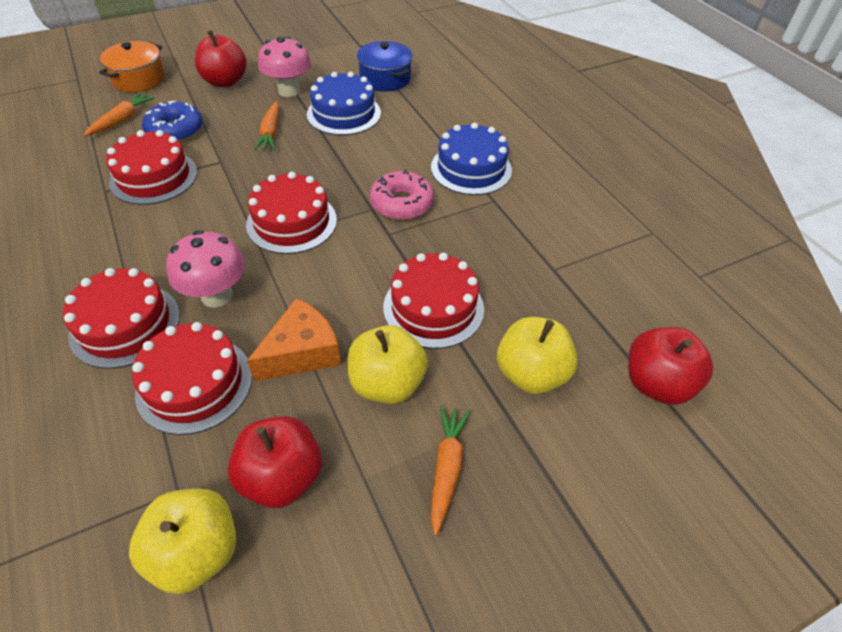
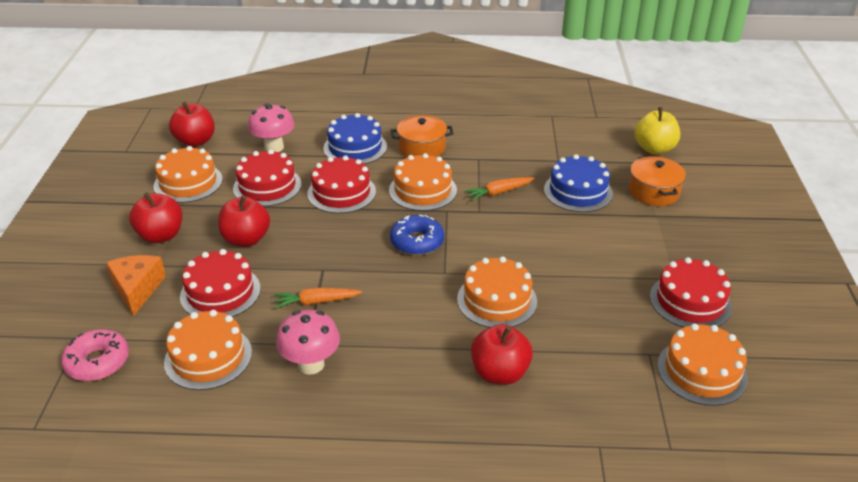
blue pot: 1 -> 0
orange cake: 0 -> 5
orange carrot: 3 -> 2
orange pot: 1 -> 2
red apple: 3 -> 4
red cake: 5 -> 4
yellow apple: 3 -> 1

